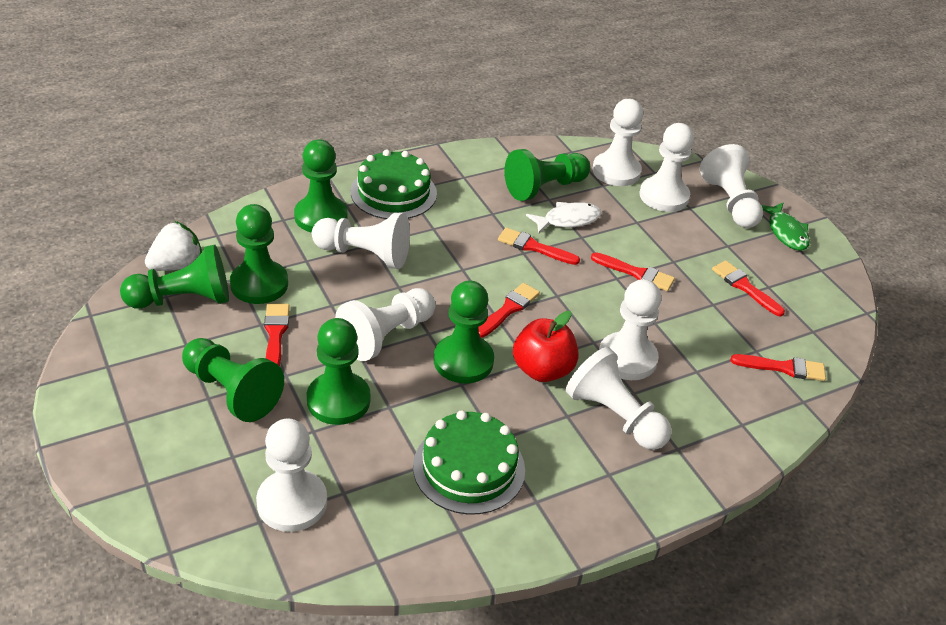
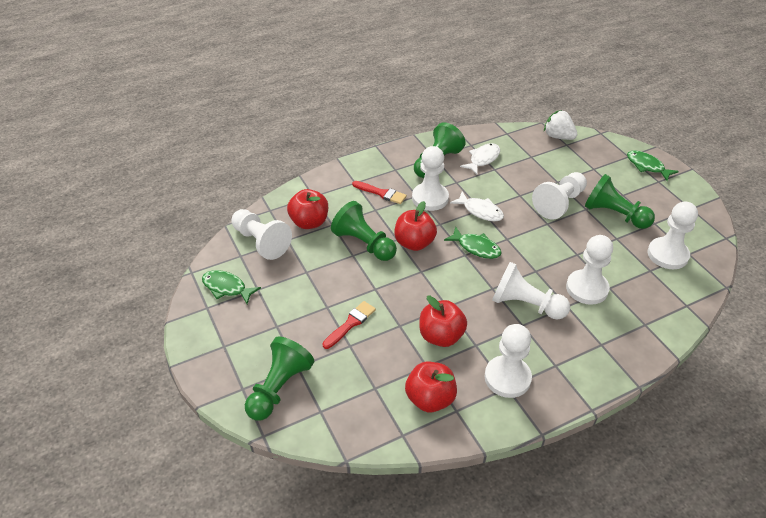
green cake: 2 -> 0
green fish: 1 -> 3
green pawn: 7 -> 4
red apple: 1 -> 4
red brush: 6 -> 2
white fish: 1 -> 2
white pawn: 8 -> 7

